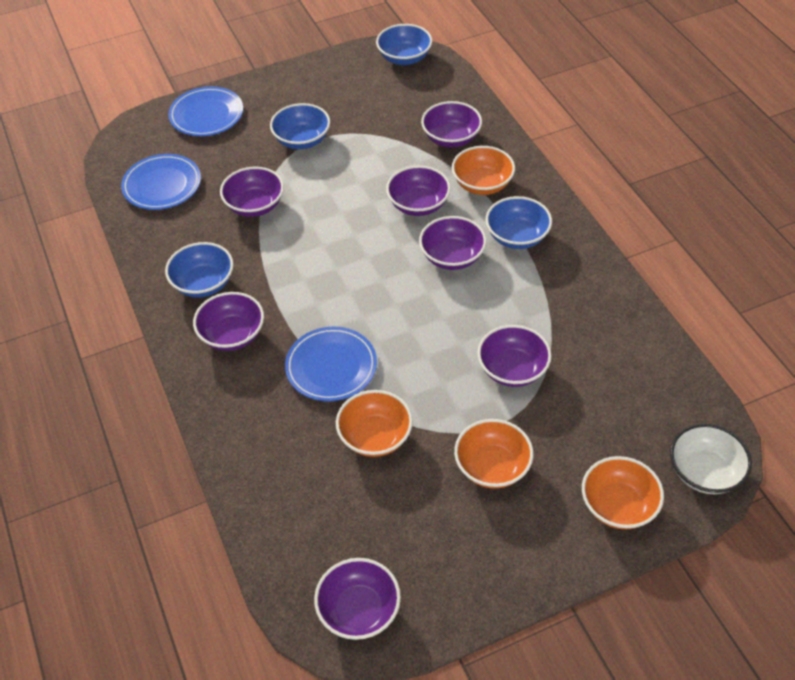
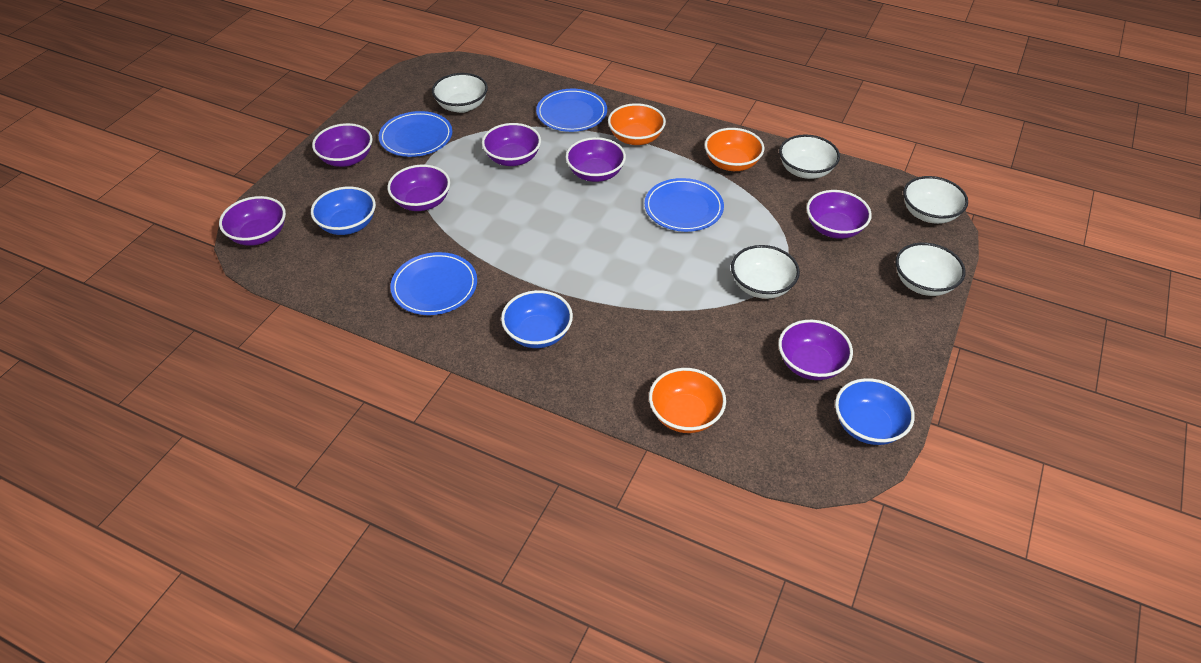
blue bowl: 4 -> 3
blue plate: 3 -> 4
orange bowl: 4 -> 3
white bowl: 1 -> 5

